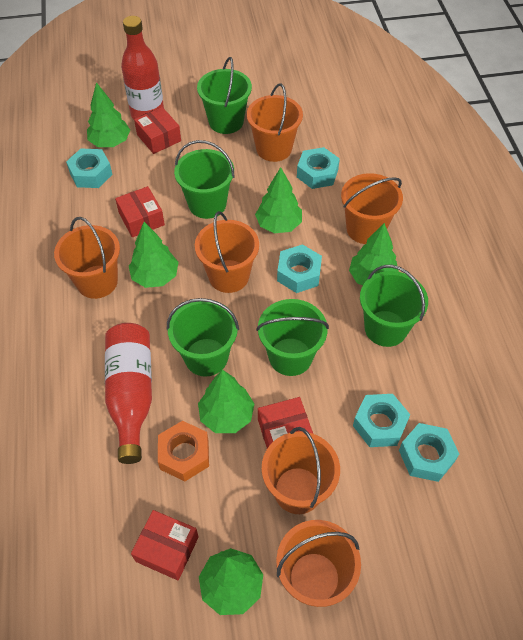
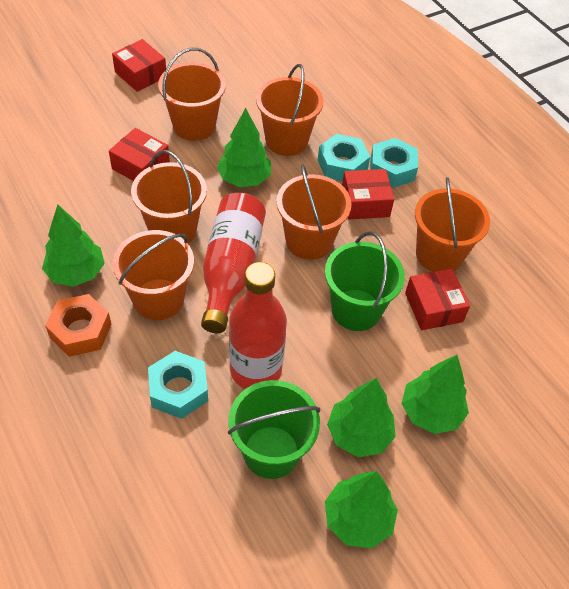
green bucket: 5 -> 2
green tree: 6 -> 5
turquoise nut: 5 -> 3

